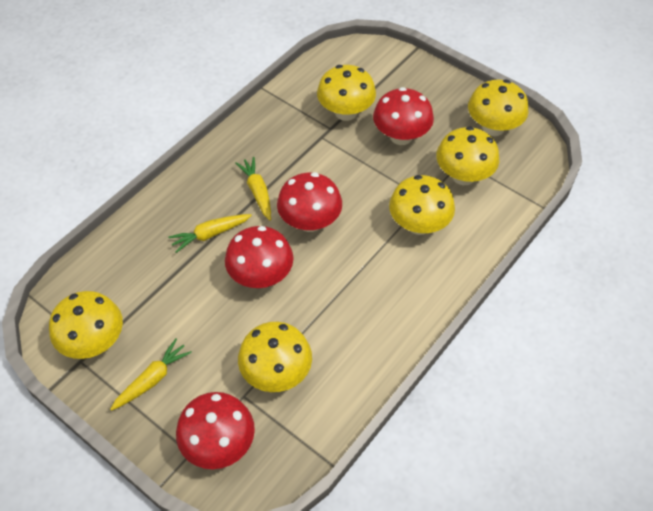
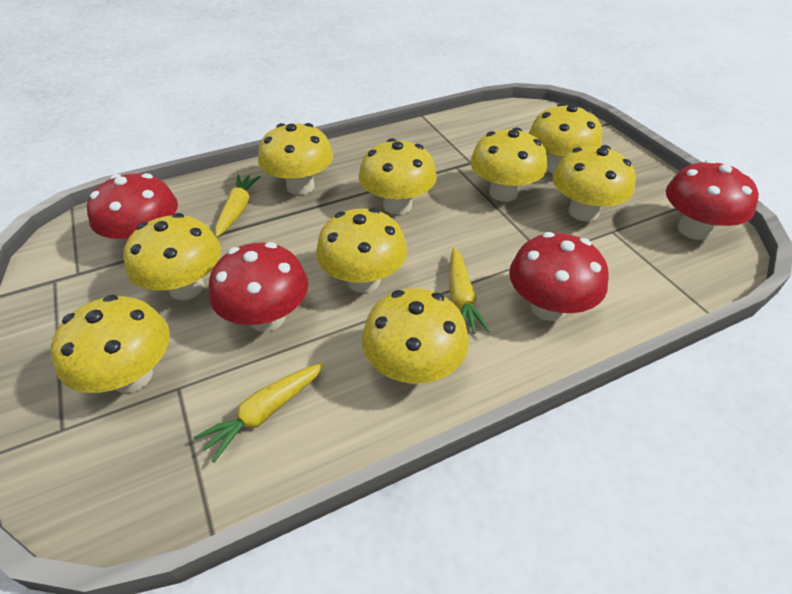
yellow mushroom: 6 -> 9

